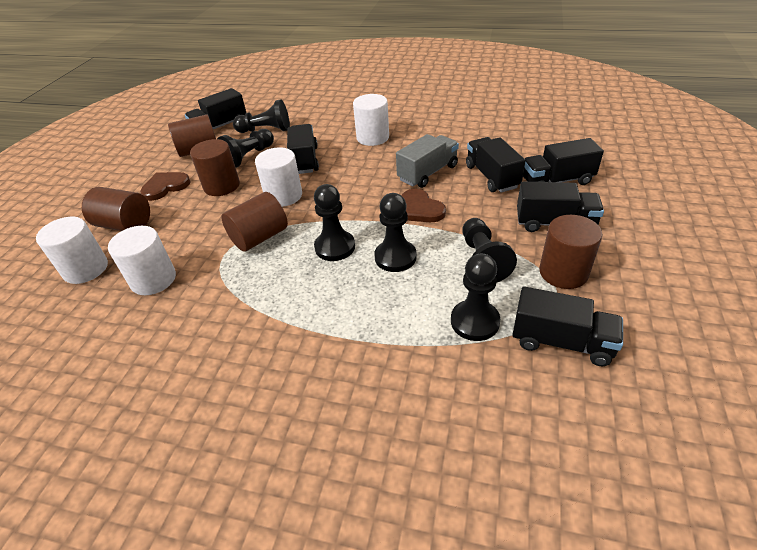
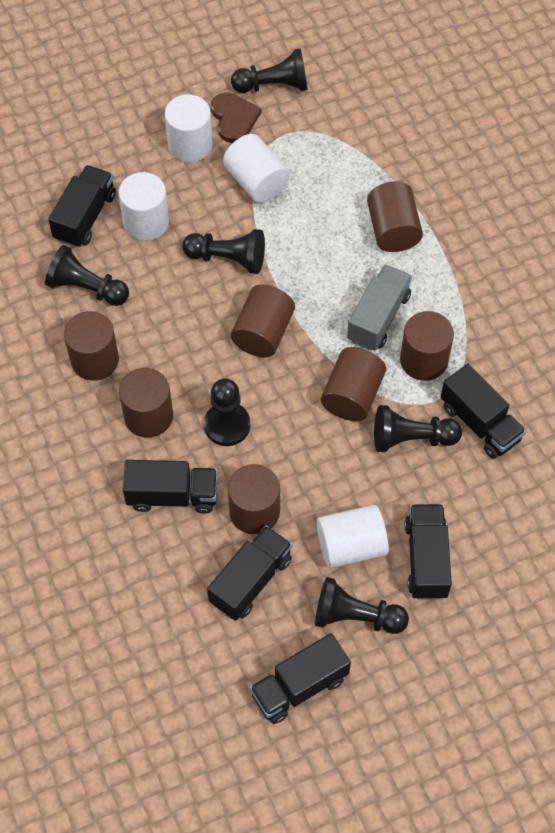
brown cylinder: 5 -> 7
brown heart: 2 -> 1

